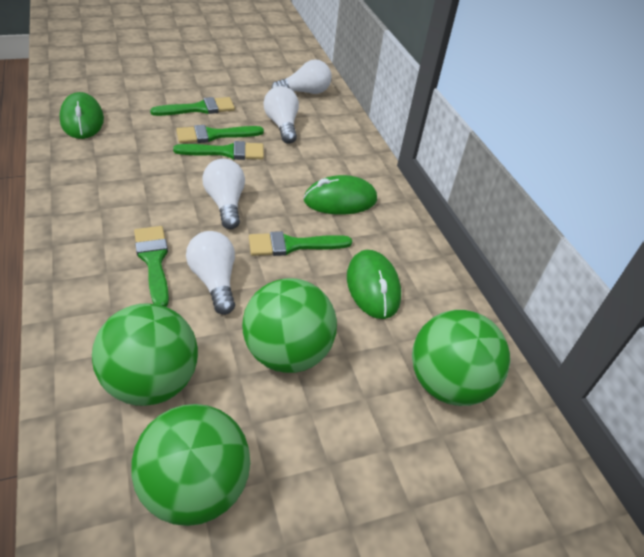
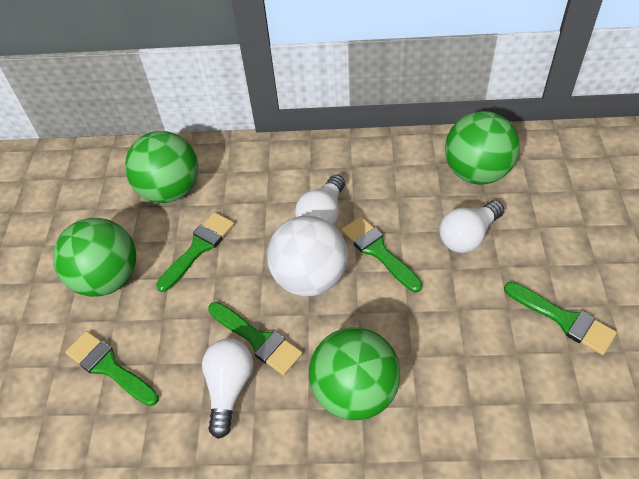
green mouse: 3 -> 0
white ball: 0 -> 1
white light bulb: 4 -> 3

